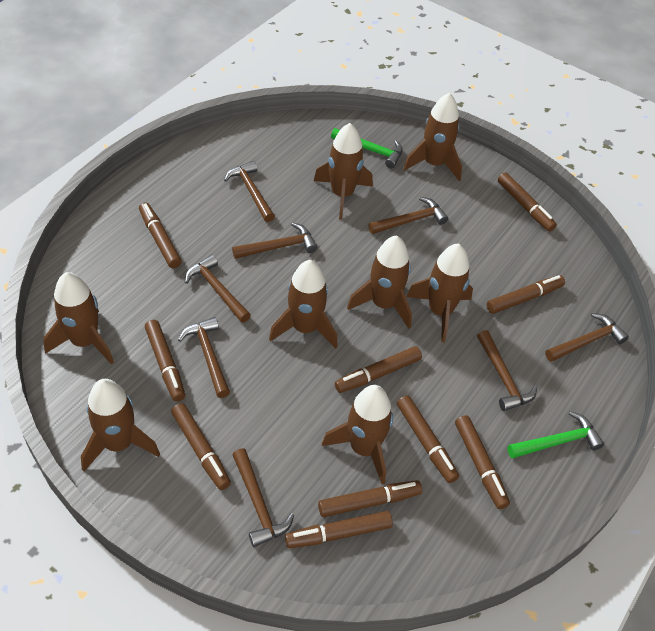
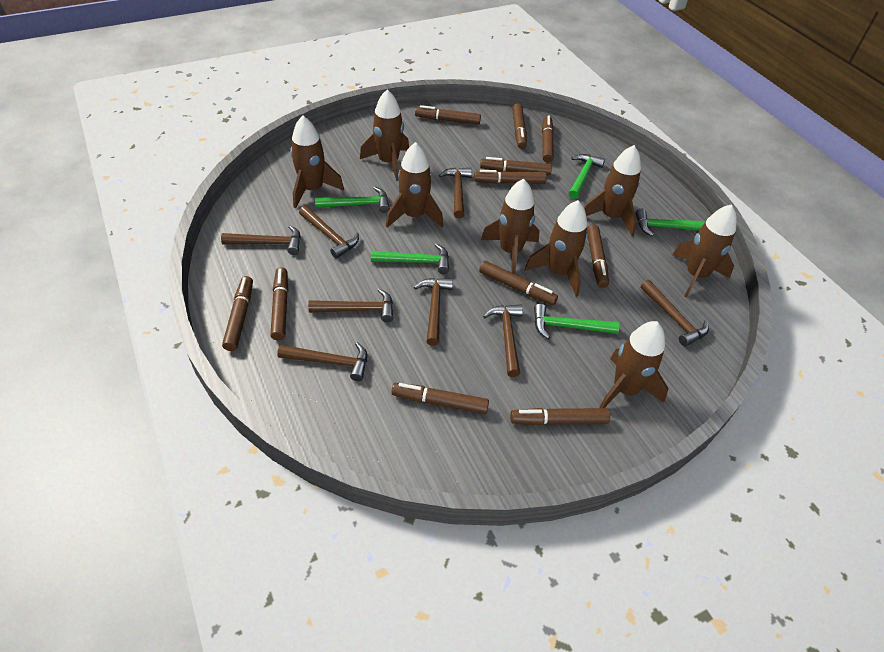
brown marker: 10 -> 11
green hammer: 2 -> 5

